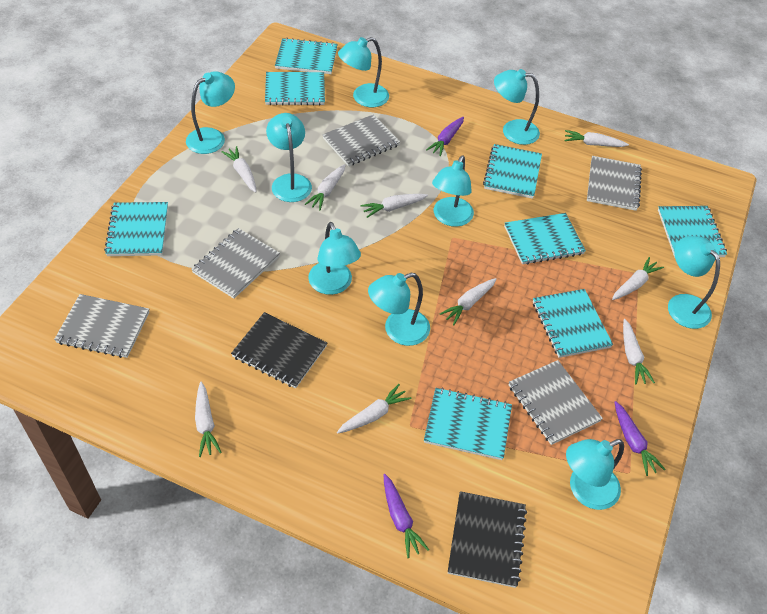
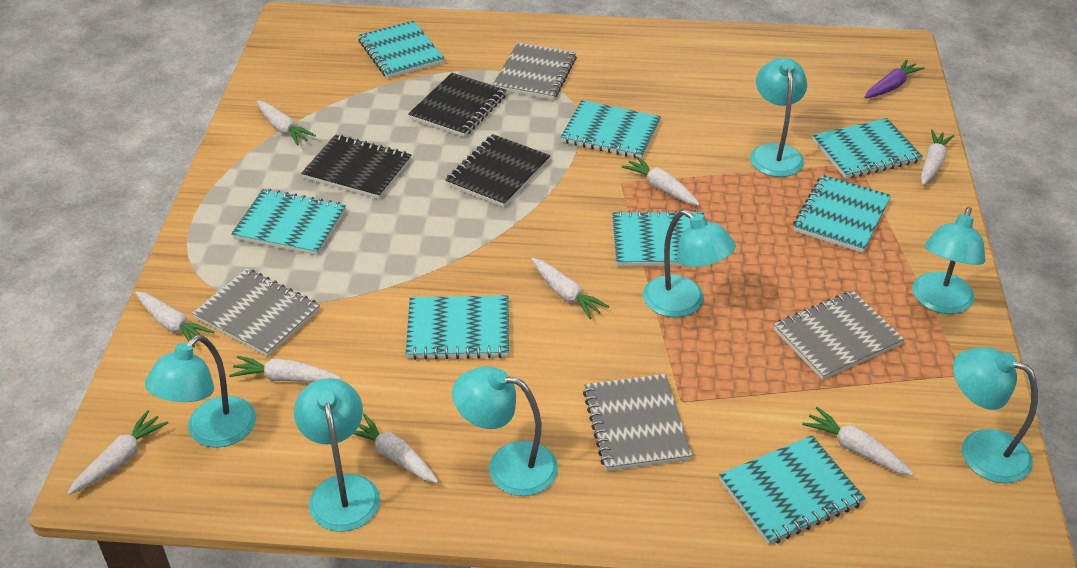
black notebook: 2 -> 3
grey notebook: 5 -> 4
purple carrot: 3 -> 1
turquoise lamp: 9 -> 7

